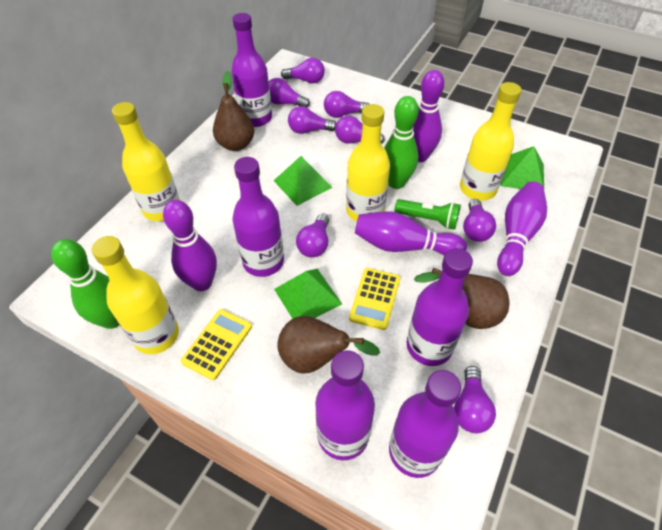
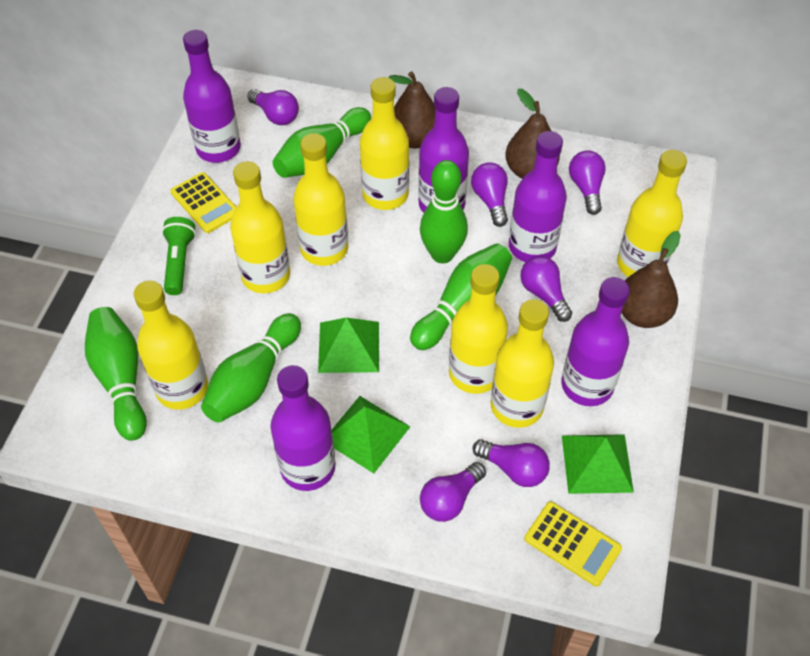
green bowling pin: 2 -> 5
purple bowling pin: 4 -> 0
purple light bulb: 8 -> 6
yellow bottle: 4 -> 7

